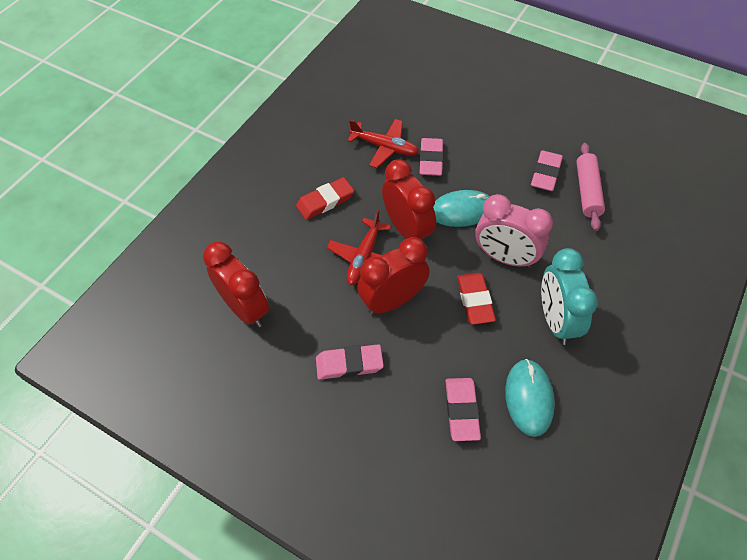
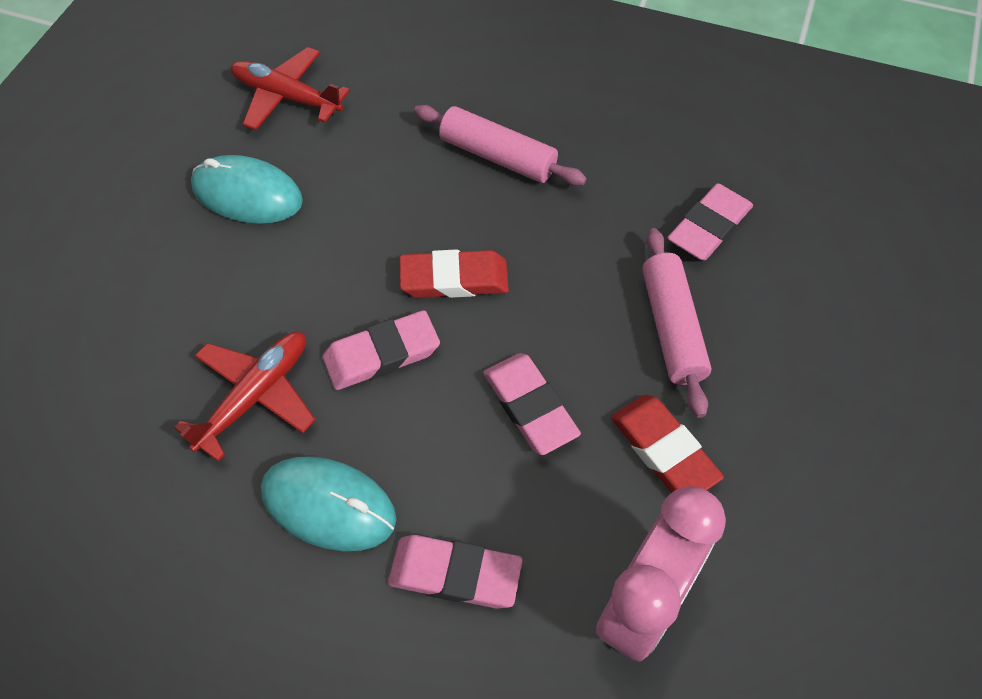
pink rolling pin: 1 -> 2
red clock: 3 -> 0
turquoise clock: 1 -> 0

